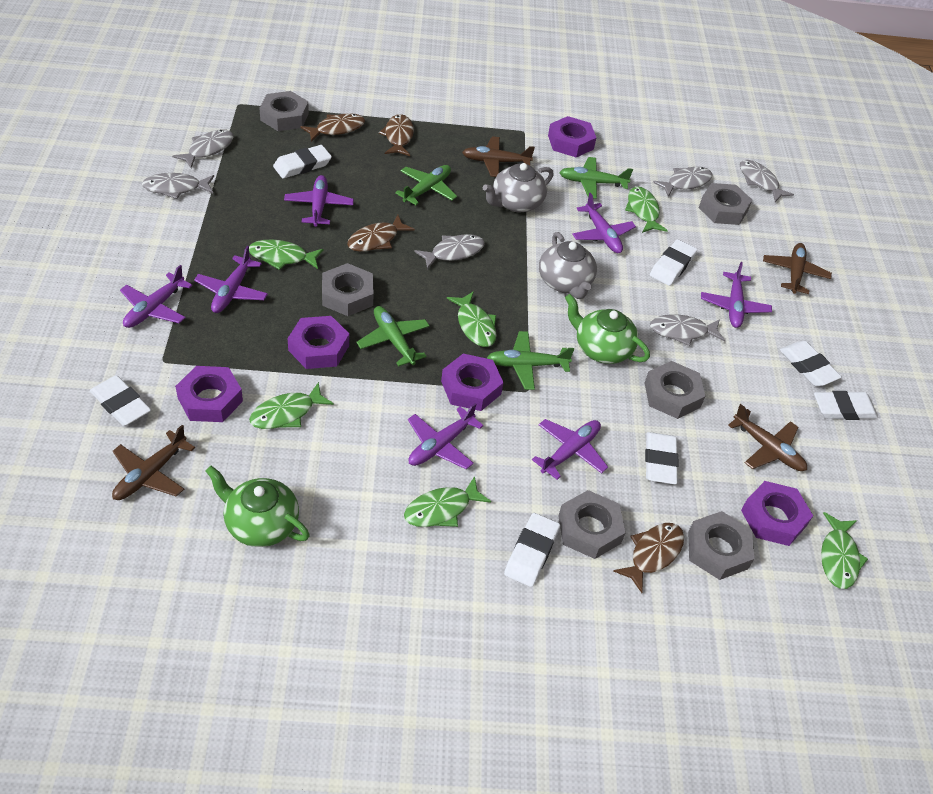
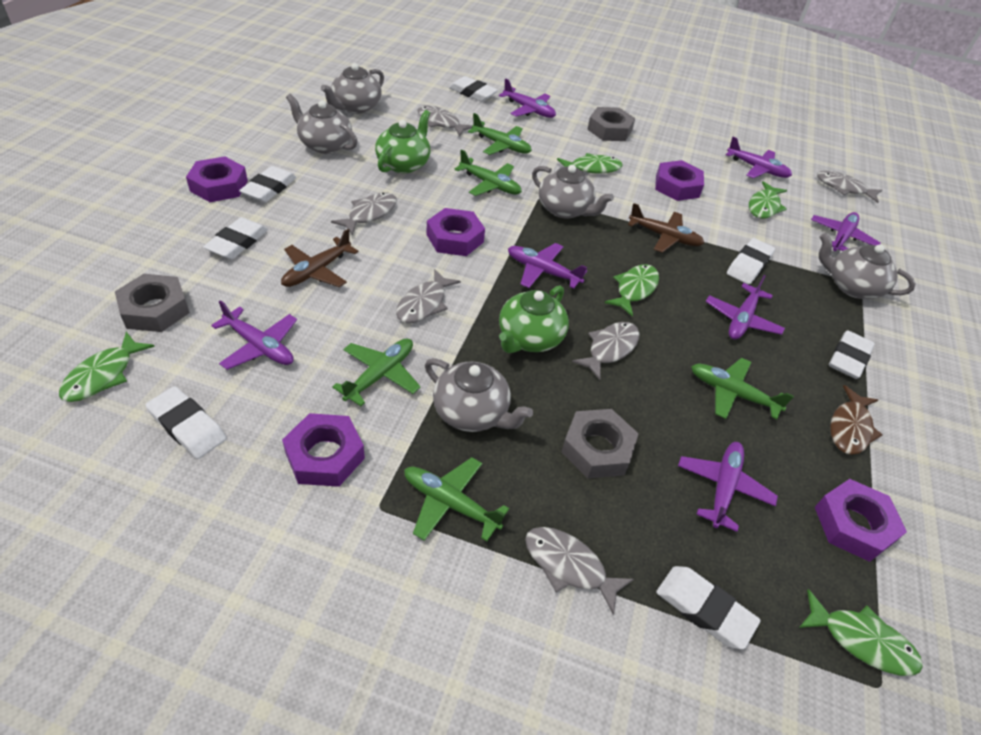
brown fish: 4 -> 1
brown plane: 4 -> 2
green fish: 6 -> 5
green plane: 4 -> 5
grey nut: 6 -> 3
grey teapot: 2 -> 5

